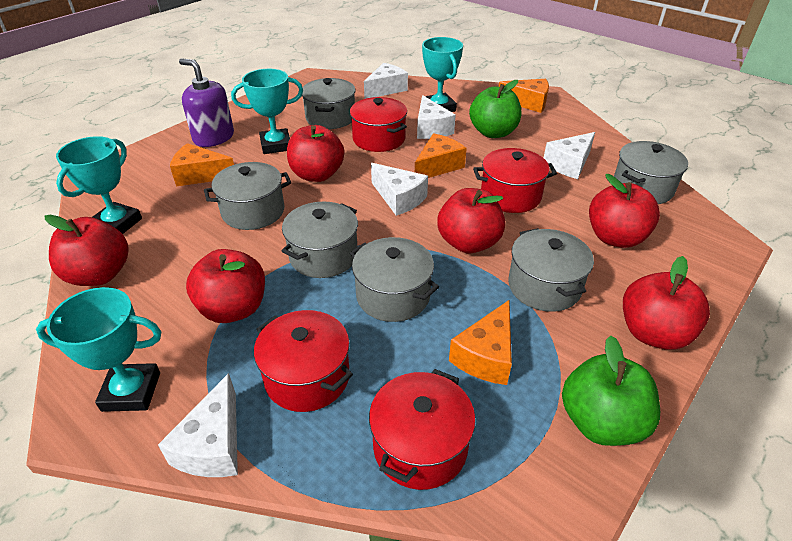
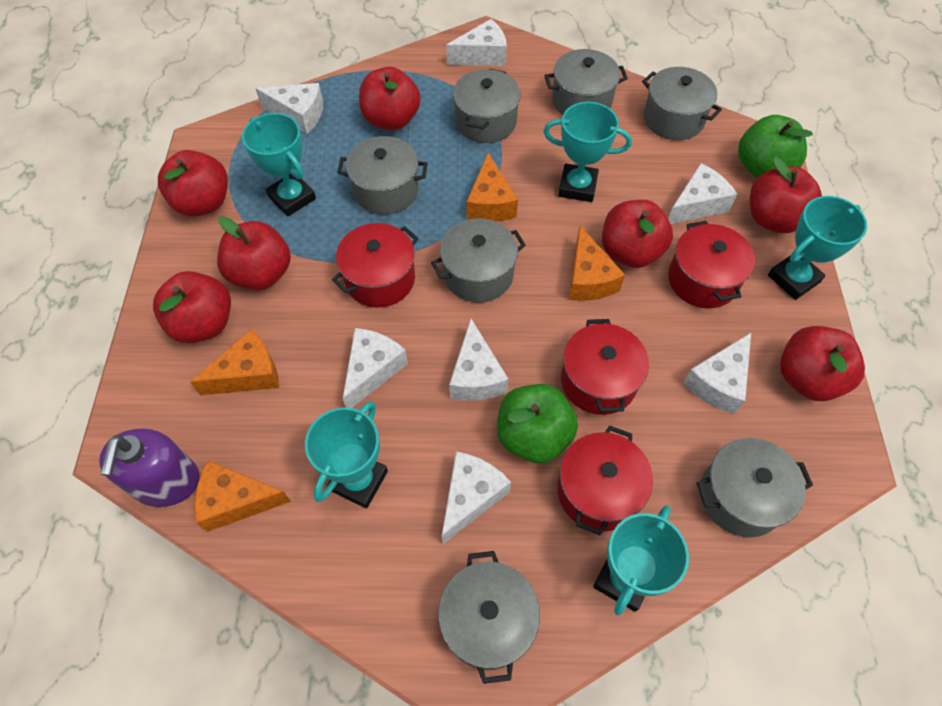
grey pot: 6 -> 7
red apple: 6 -> 7
turquoise trophy: 4 -> 5
white cheese: 5 -> 7

